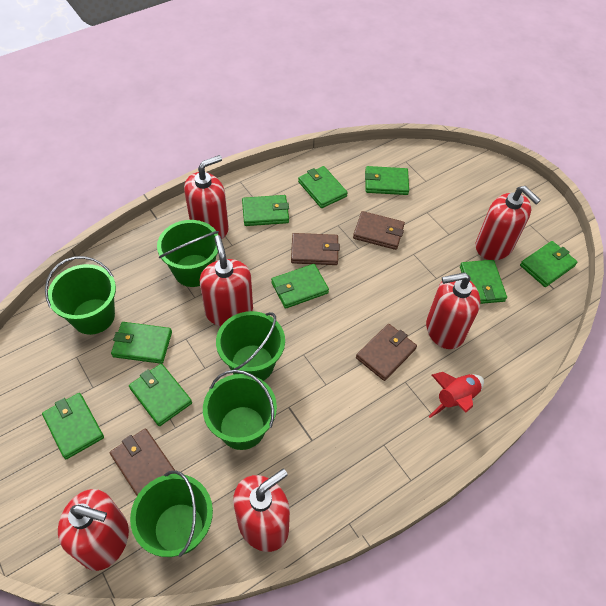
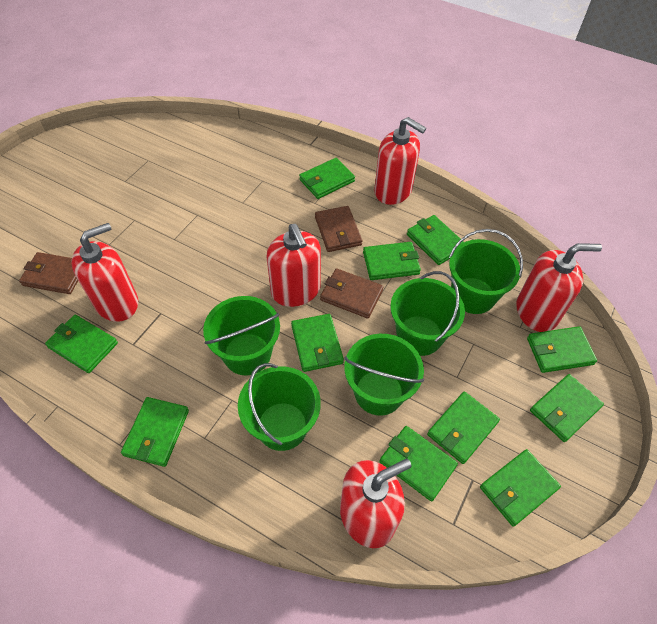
brown wallet: 4 -> 3
green wallet: 9 -> 11
red rocket: 1 -> 0
red soap dispenser: 6 -> 5

